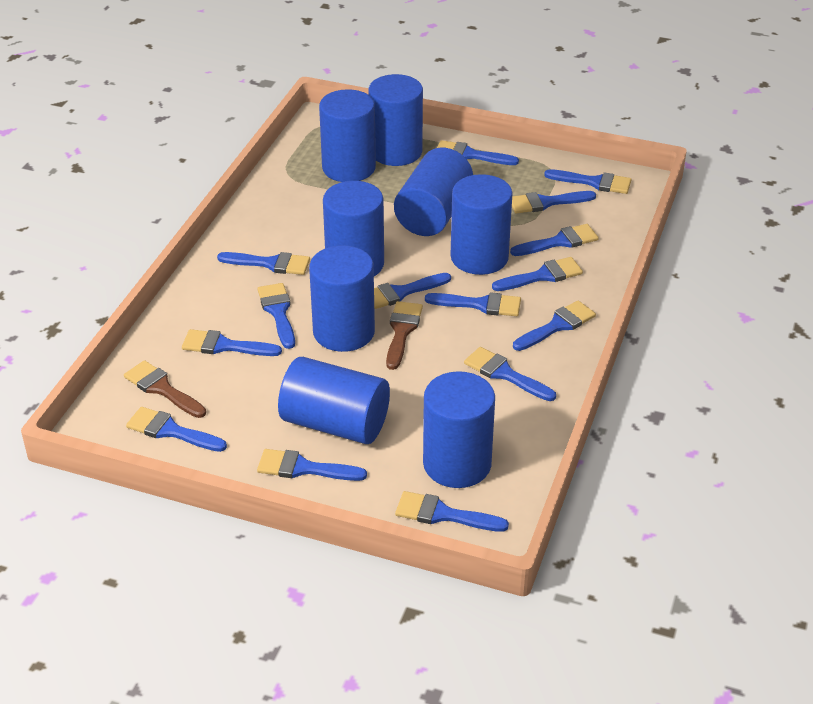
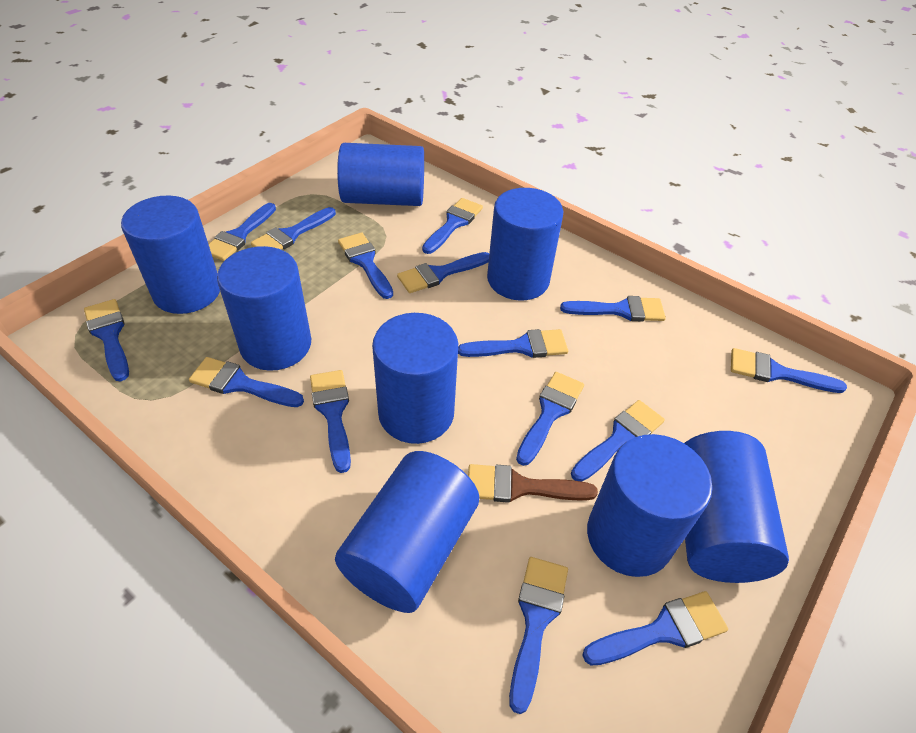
brown brush: 2 -> 1

